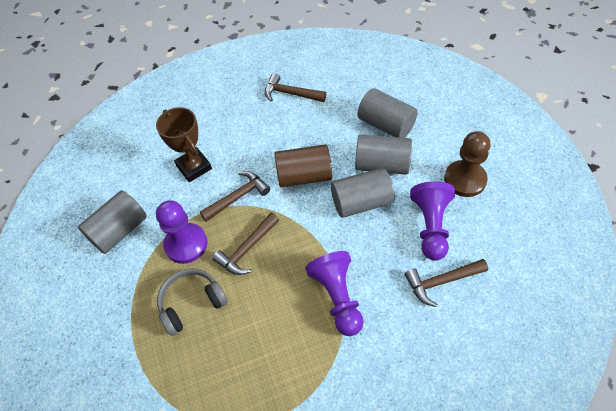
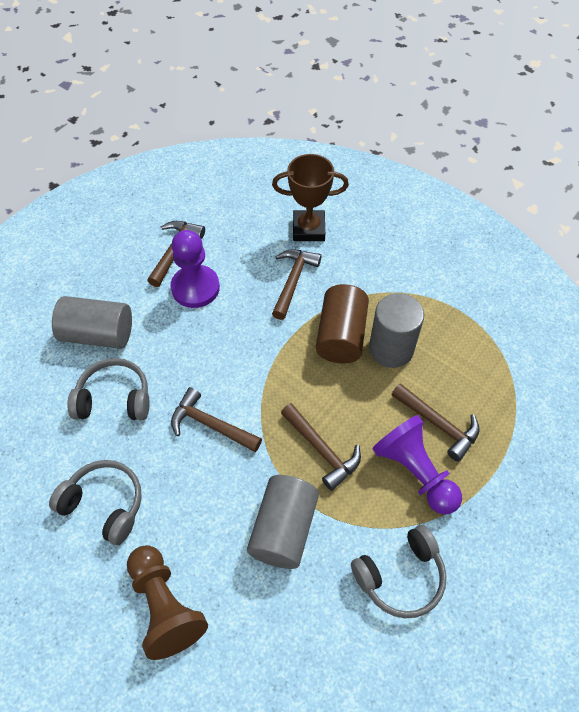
brown hammer: 4 -> 5
grey cylinder: 4 -> 3
grey headphones: 1 -> 3
purple pawn: 3 -> 2

